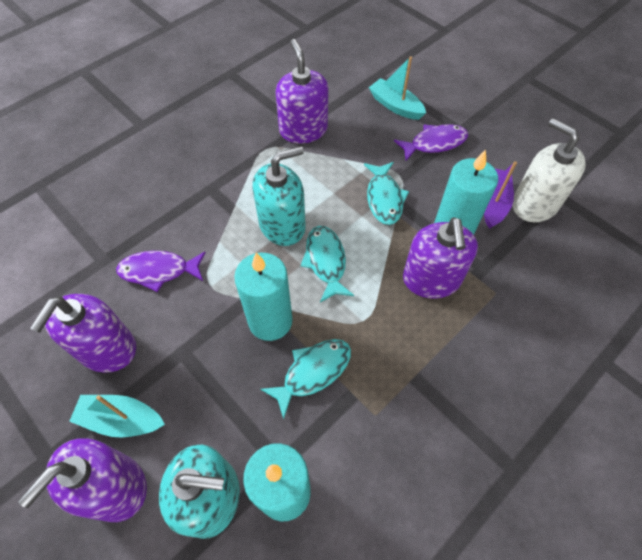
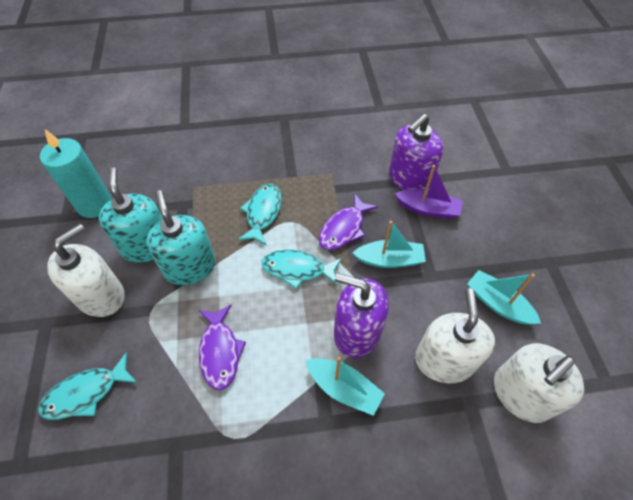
purple soap dispenser: 4 -> 2
turquoise boat: 2 -> 3
turquoise candle: 3 -> 1
white soap dispenser: 1 -> 3

